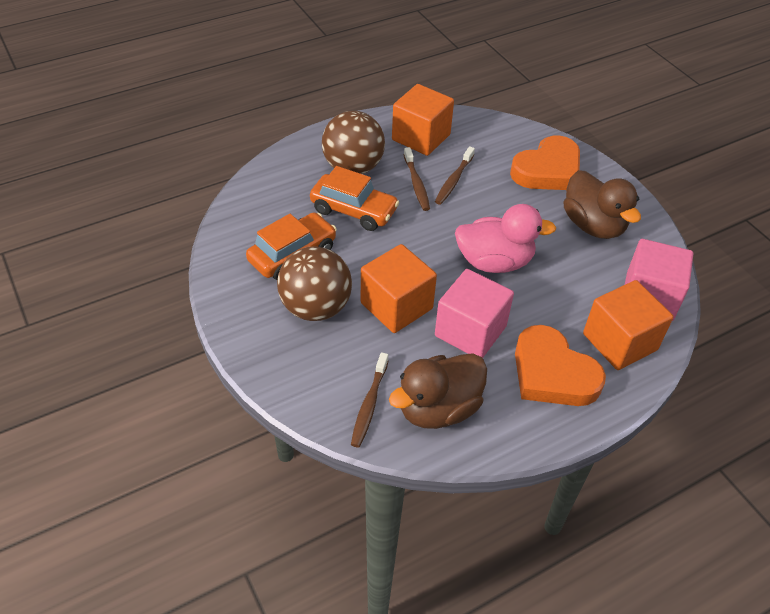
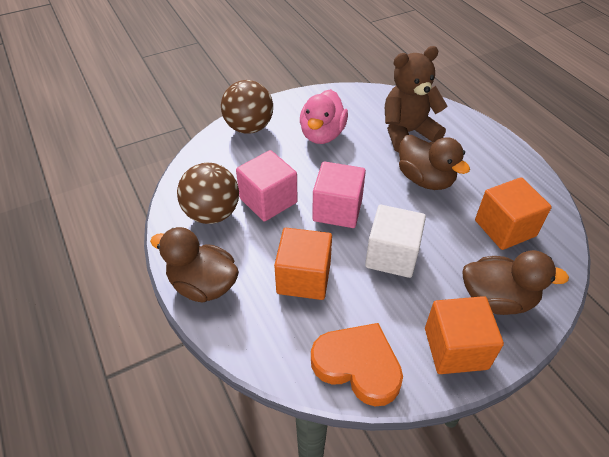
brown duck: 2 -> 3
brown teddy bear: 0 -> 1
brown toothbrush: 3 -> 0
orange car: 2 -> 0
orange heart: 2 -> 1
white cube: 0 -> 1

